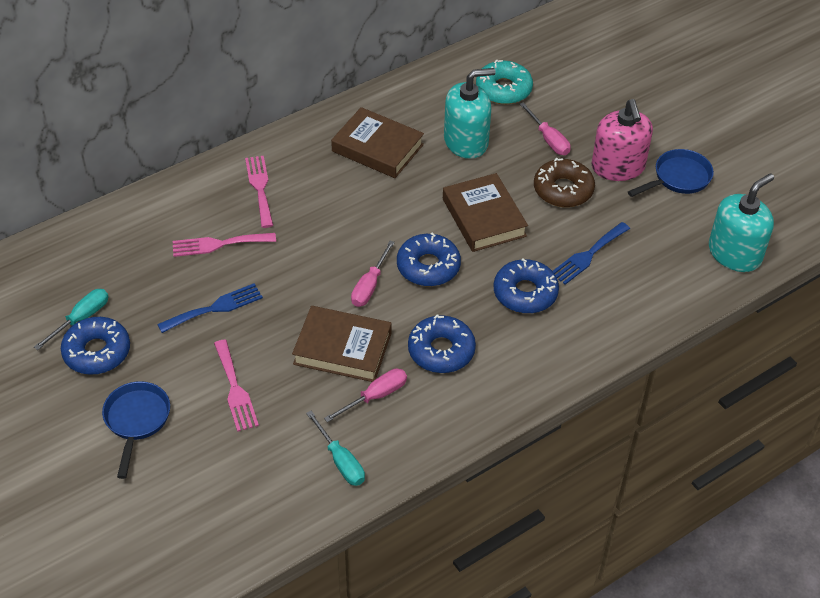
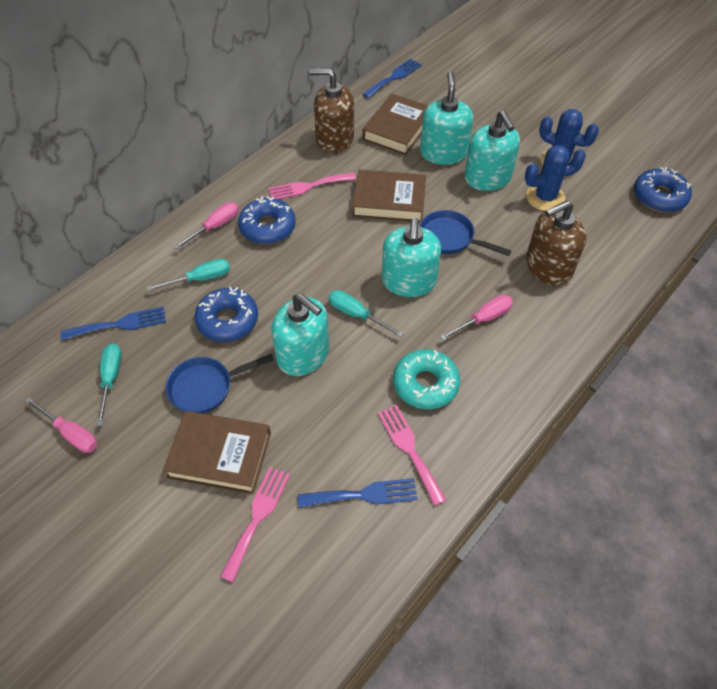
blue cactus: 0 -> 2
blue donut: 4 -> 3
blue fork: 2 -> 3
brown donut: 1 -> 0
brown soap dispenser: 0 -> 2
pink soap dispenser: 1 -> 0
turquoise screwdriver: 2 -> 3
turquoise soap dispenser: 2 -> 4

